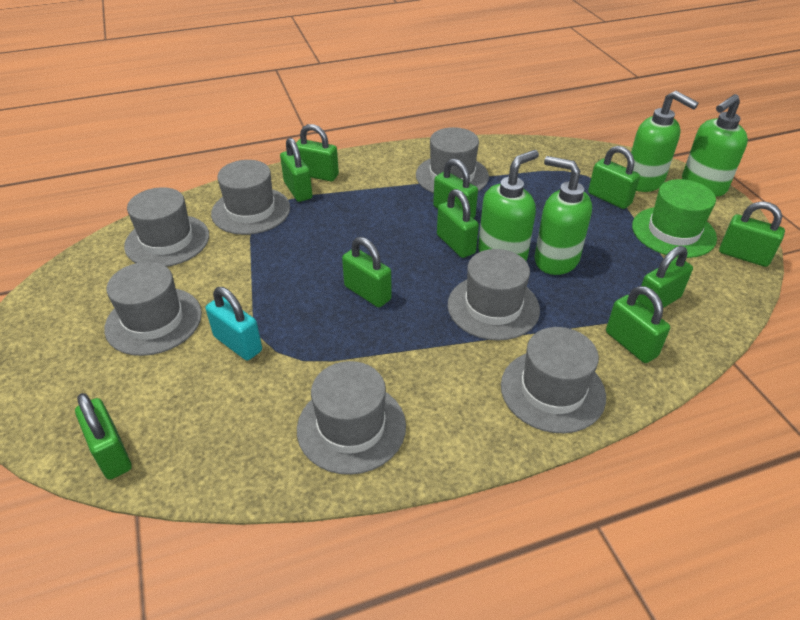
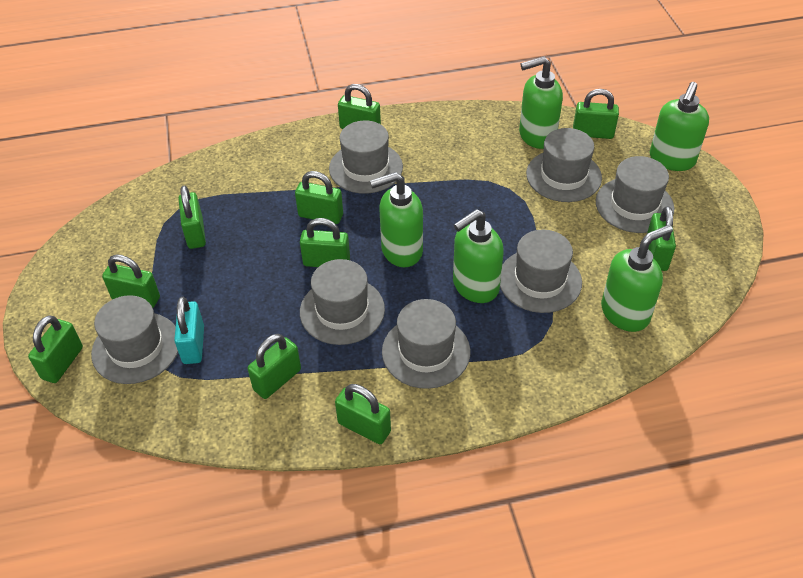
green hat: 1 -> 0
green soap dispenser: 4 -> 5

